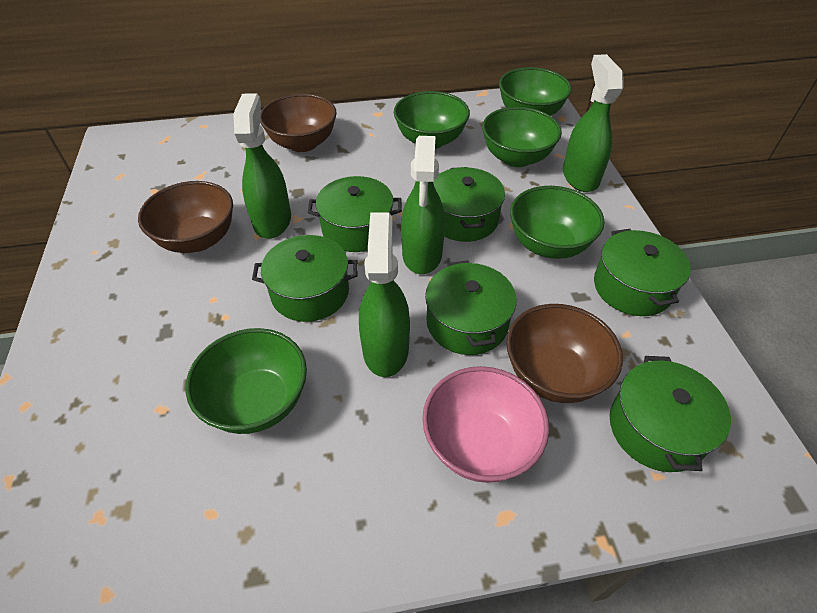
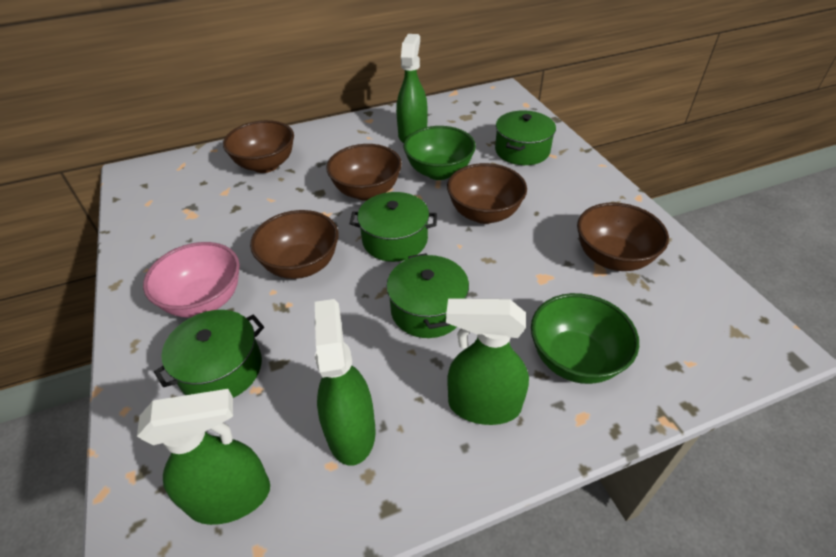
brown bowl: 3 -> 5
green bowl: 5 -> 2
green pot: 6 -> 4

